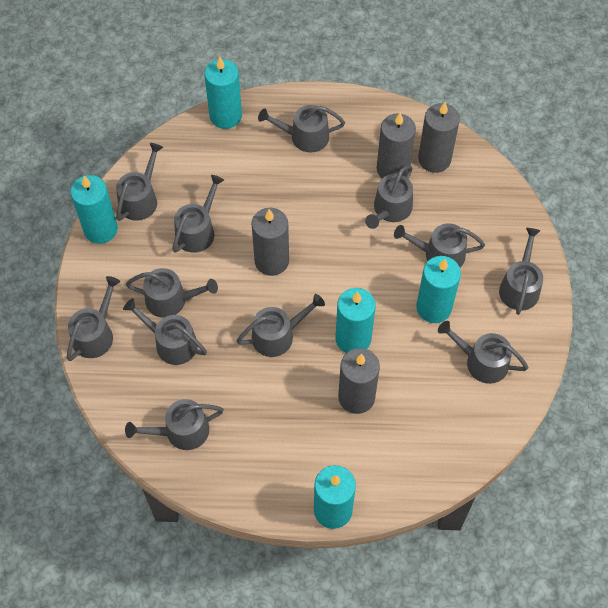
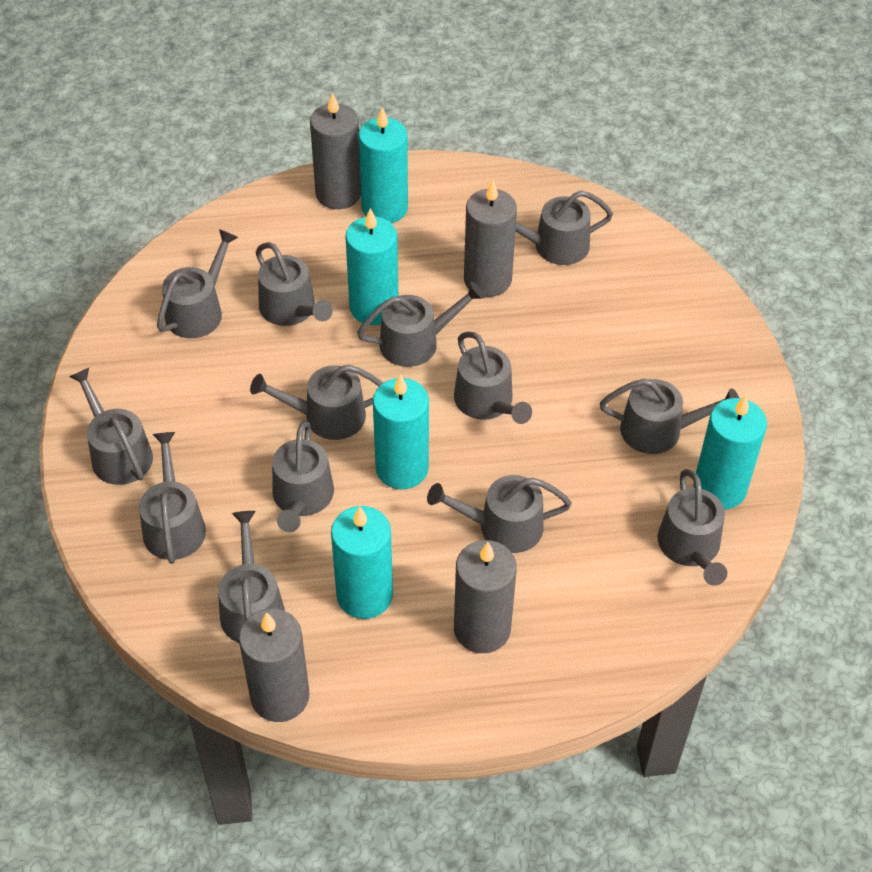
grey watering can: 12 -> 13

